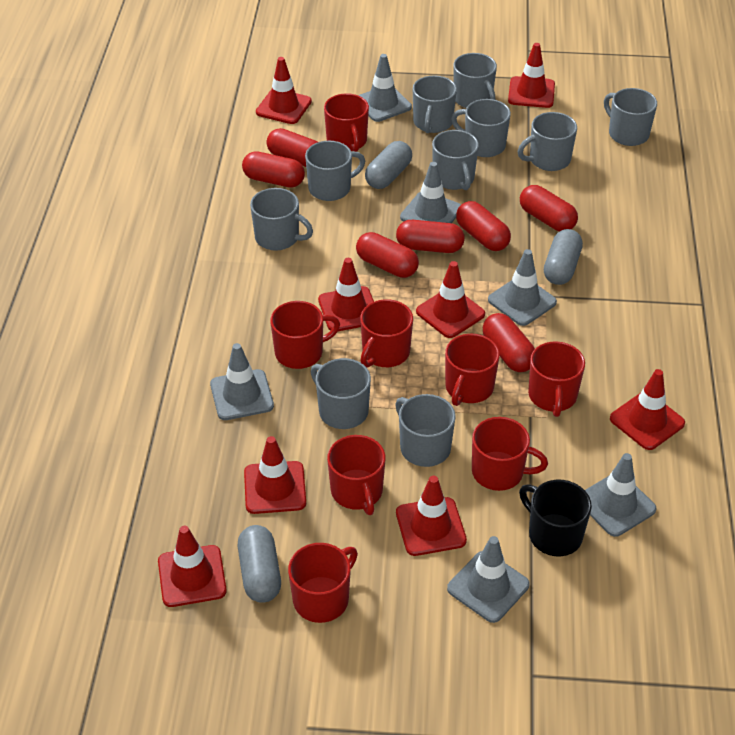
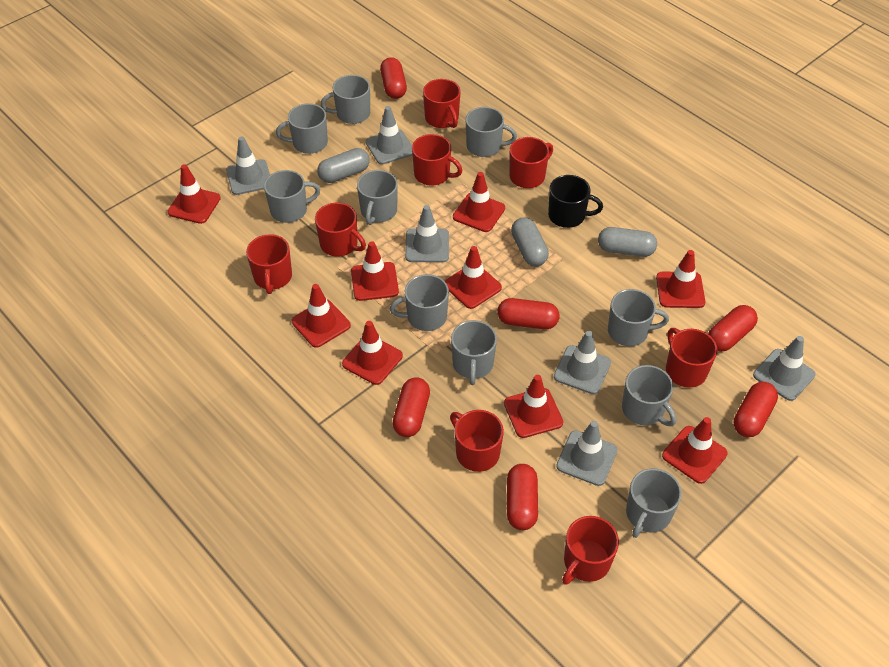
red capsule: 7 -> 6
red traffic cone: 8 -> 9

